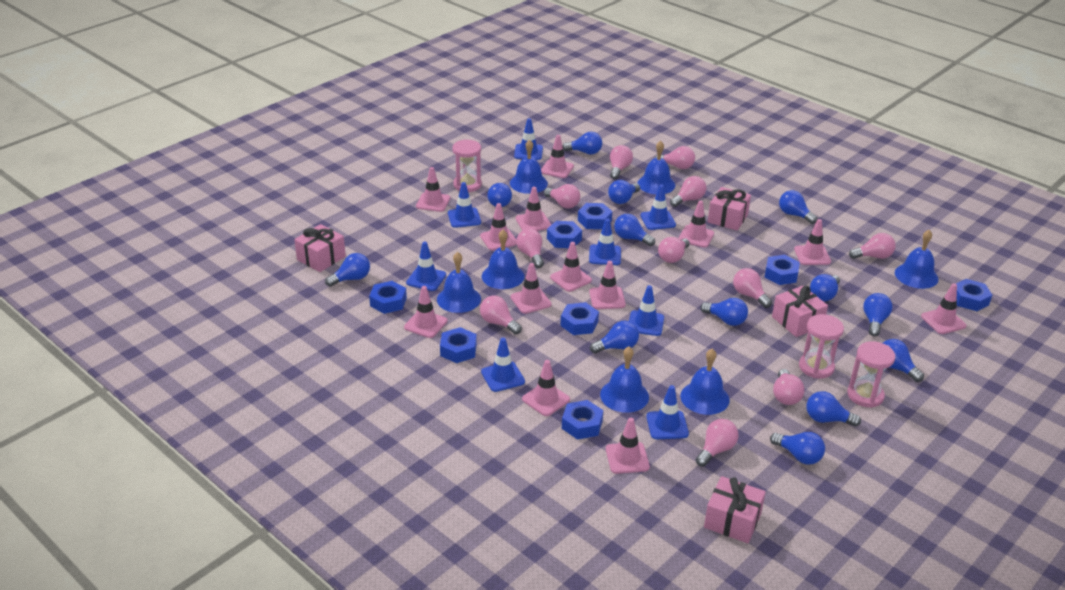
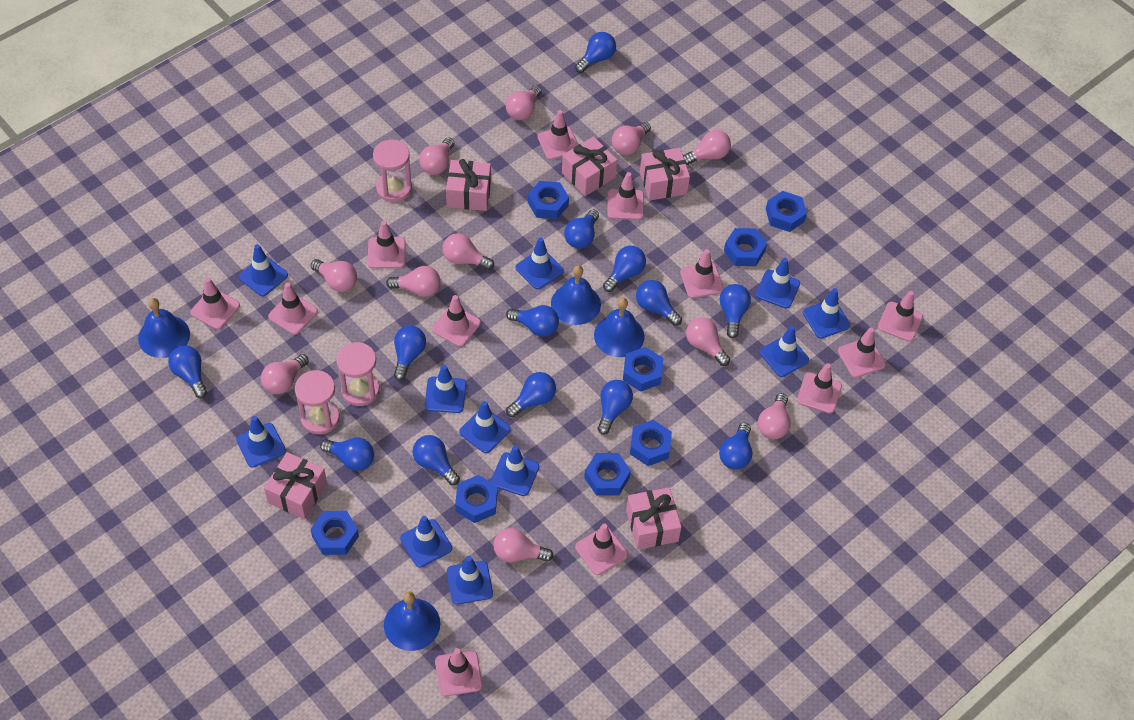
blue bell: 7 -> 4
blue traffic cone: 8 -> 11
pink gift: 4 -> 5
pink traffic cone: 13 -> 12

